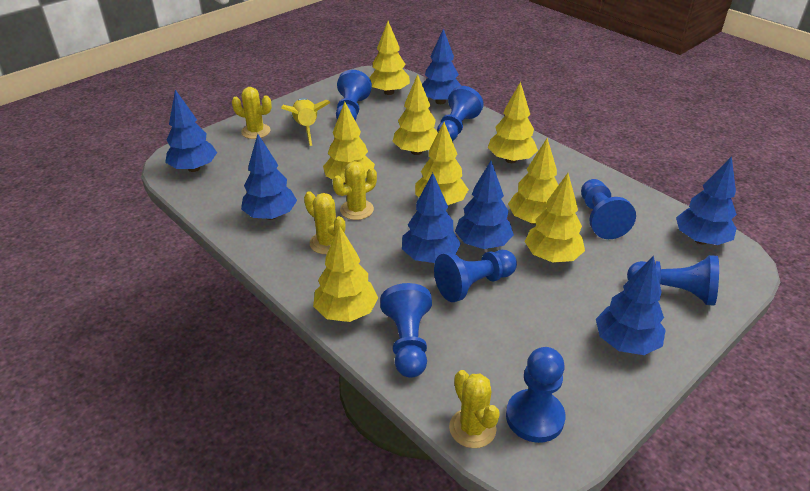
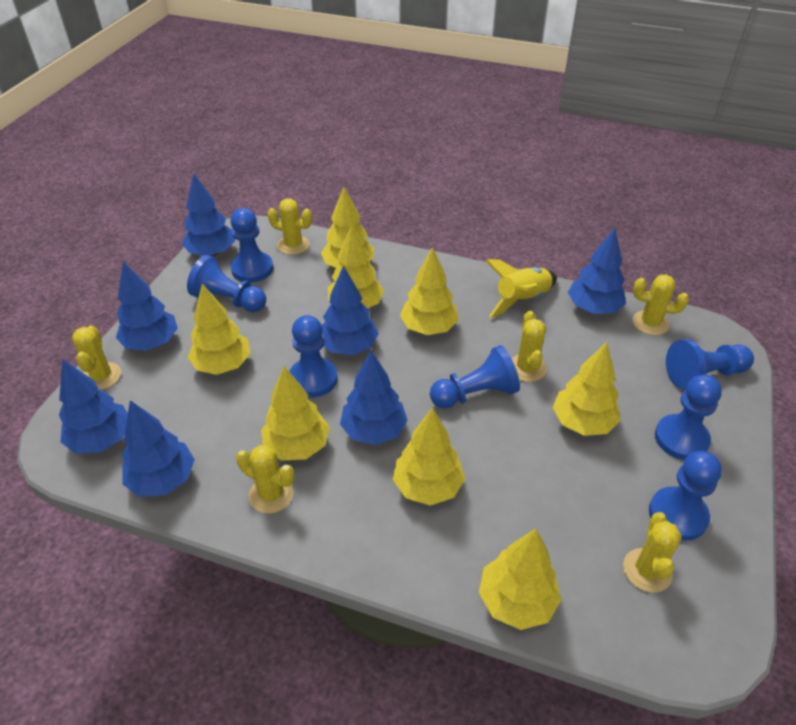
yellow cactus: 4 -> 6

